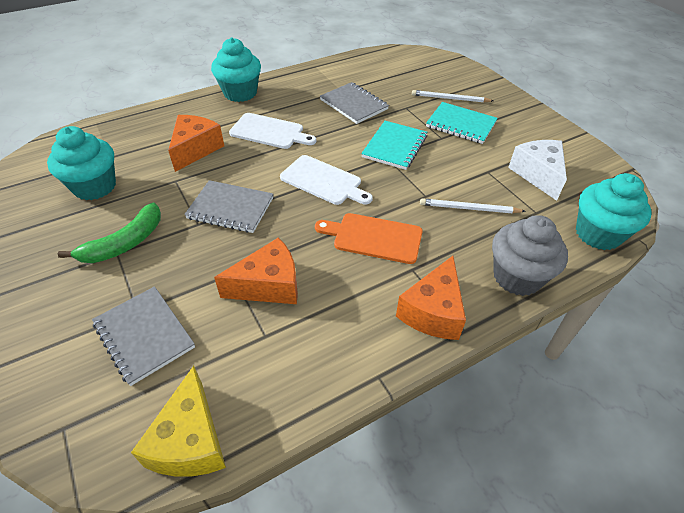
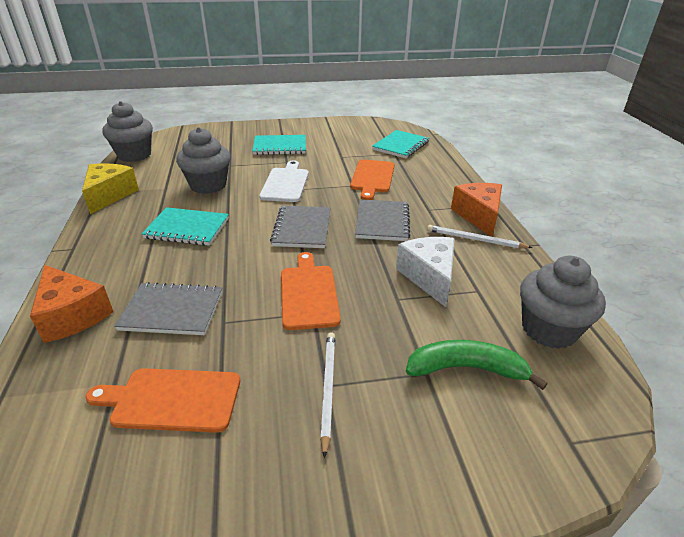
grey cupcake: 1 -> 3
orange cheese: 3 -> 2
orange cutting board: 1 -> 3
turquoise cupcake: 3 -> 0
turquoise notebook: 2 -> 3
white cutting board: 2 -> 1

